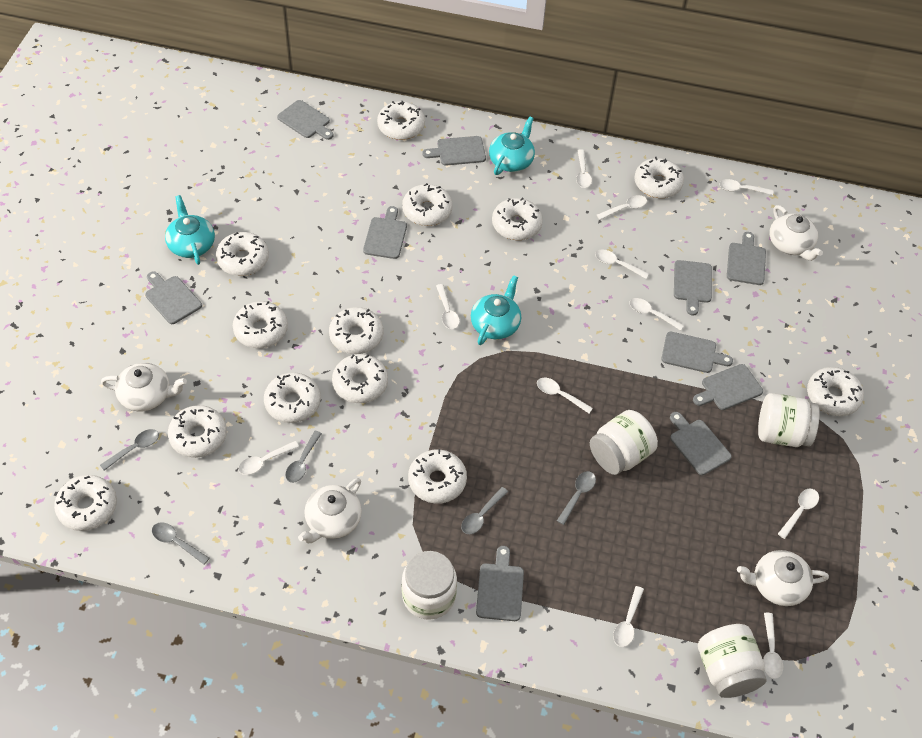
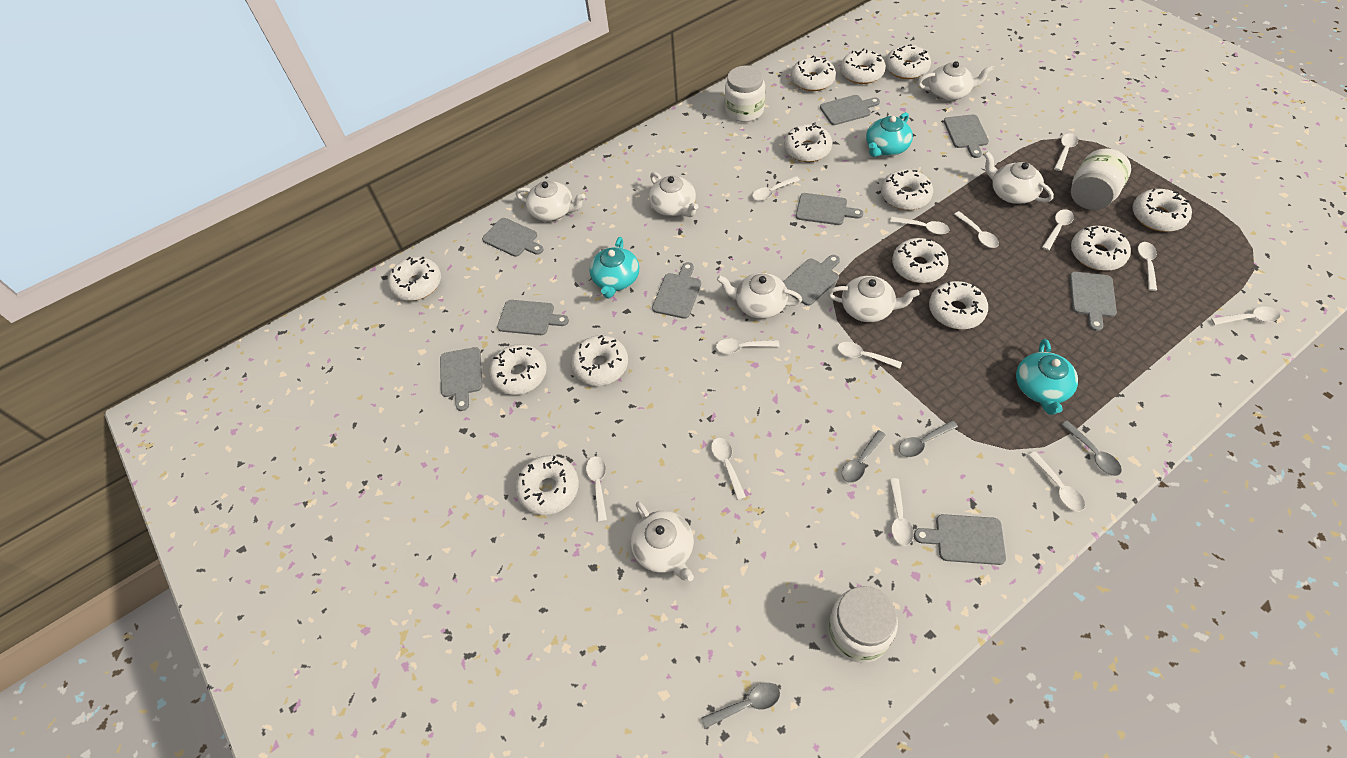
grey spoon: 5 -> 4
white jar: 4 -> 3
white spoon: 11 -> 13
white teapot: 4 -> 7

